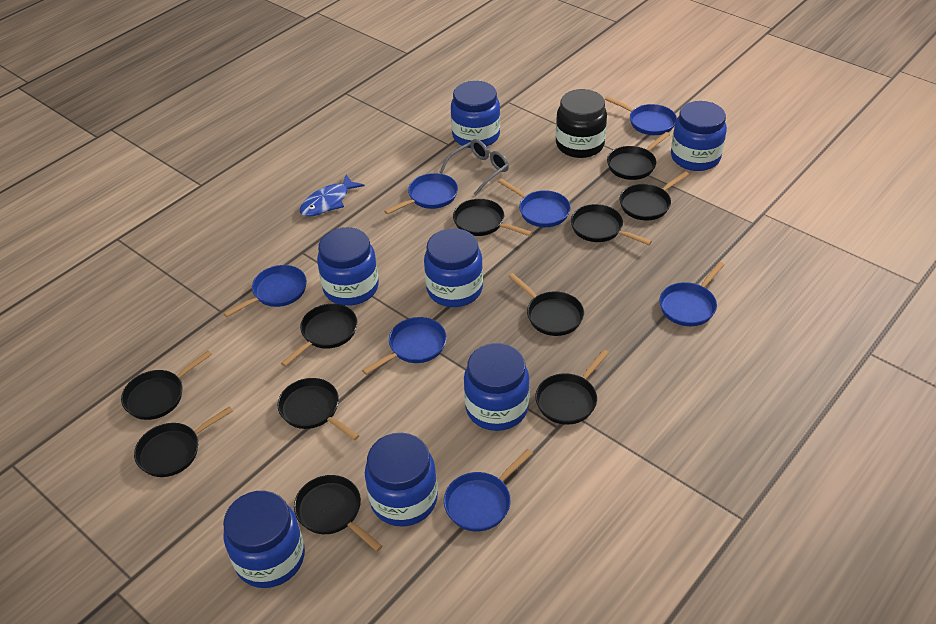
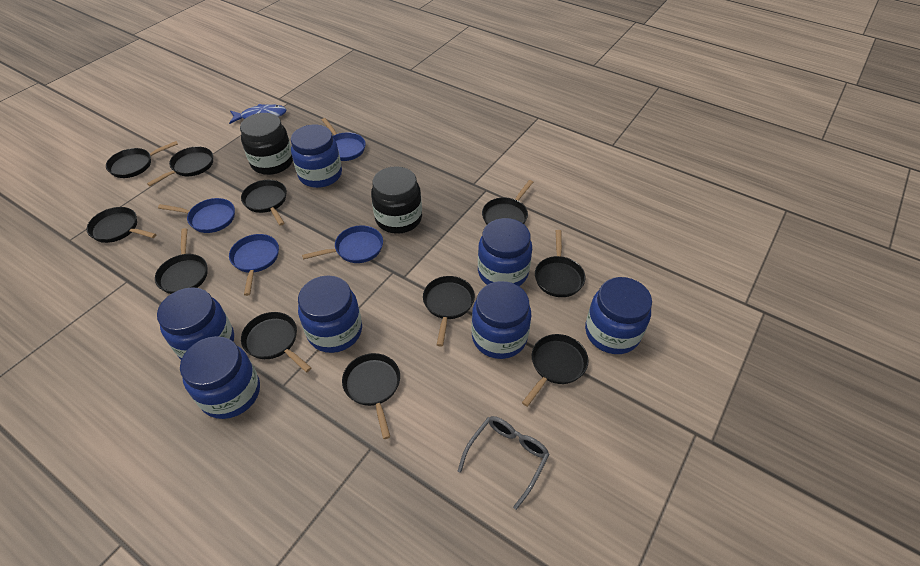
black jar: 1 -> 2
blue pan: 7 -> 4

